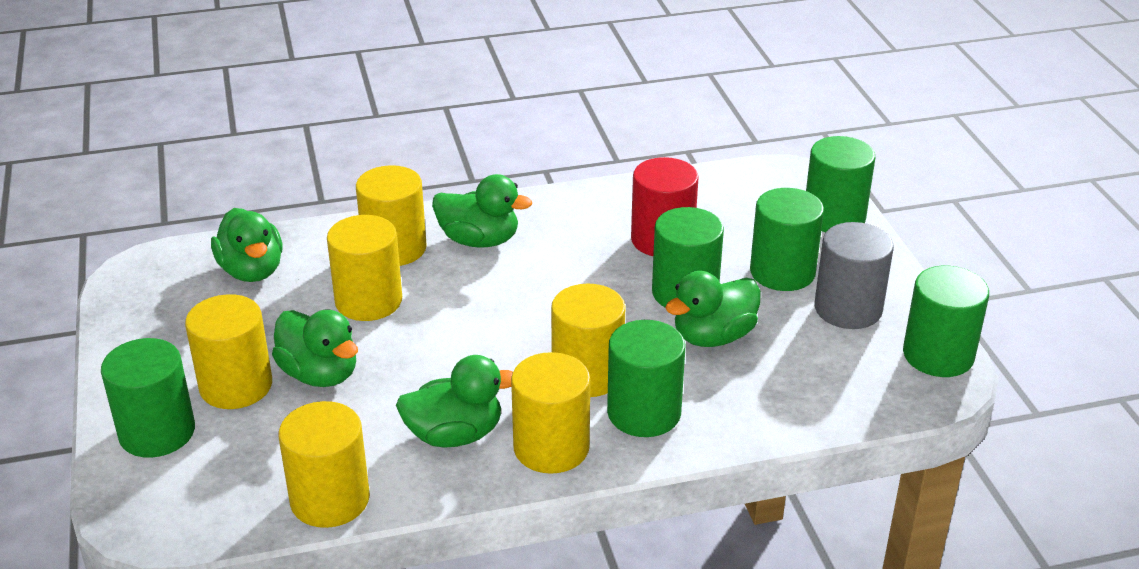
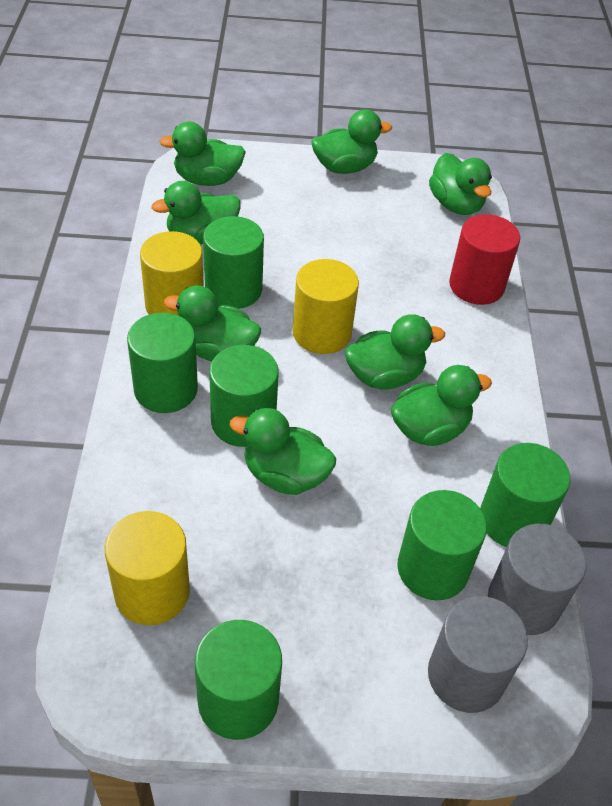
green duck: 5 -> 8
grey cylinder: 1 -> 2
yellow cylinder: 6 -> 3

